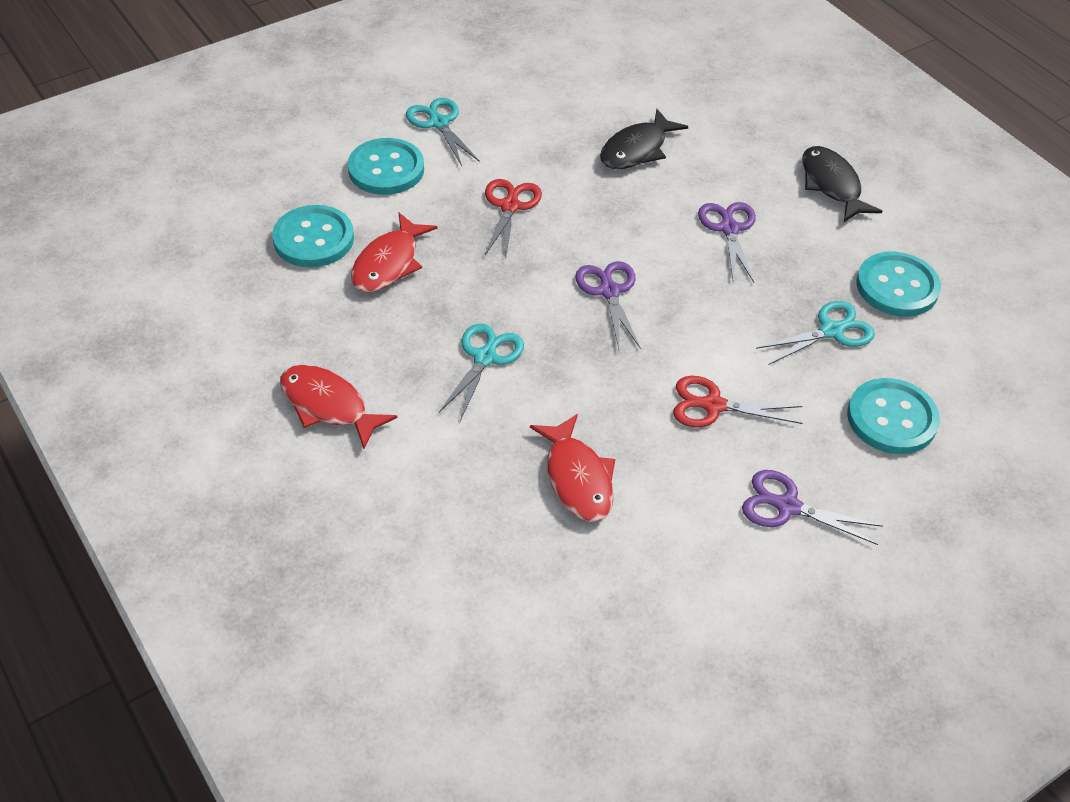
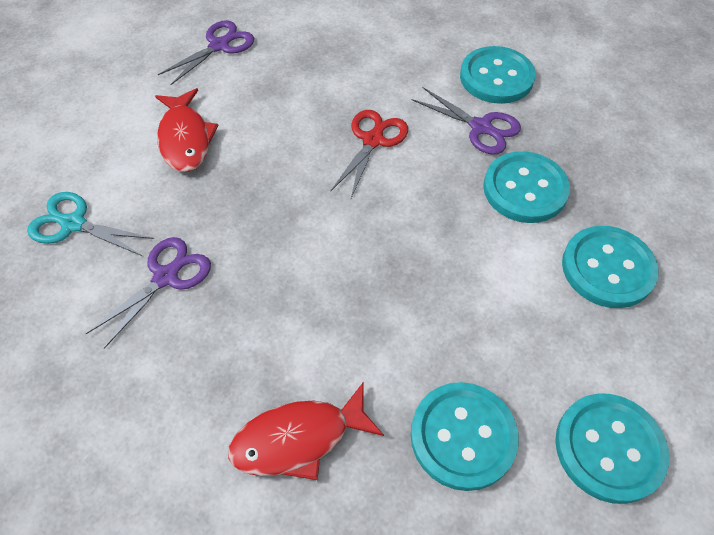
black fish: 2 -> 0
red fish: 3 -> 2
red scissors: 2 -> 1
turquoise button: 4 -> 5
turquoise scissors: 3 -> 1

